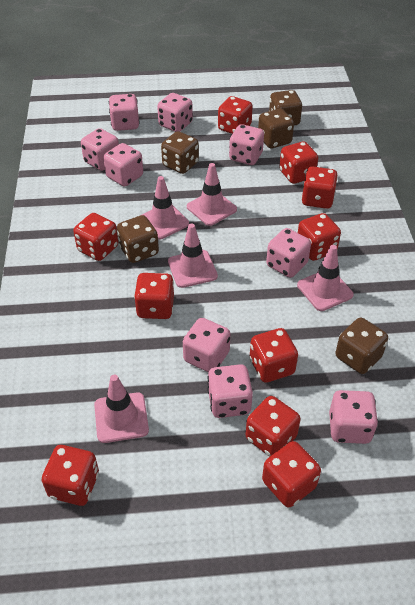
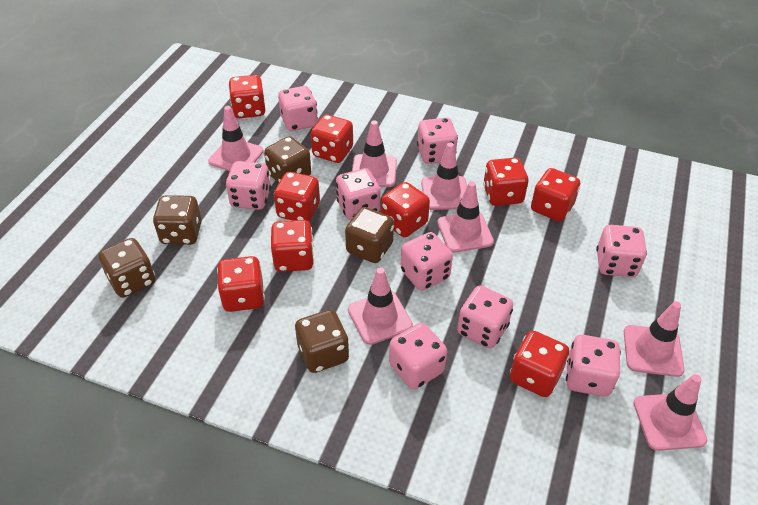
pink traffic cone: 5 -> 7
red dice: 10 -> 9

